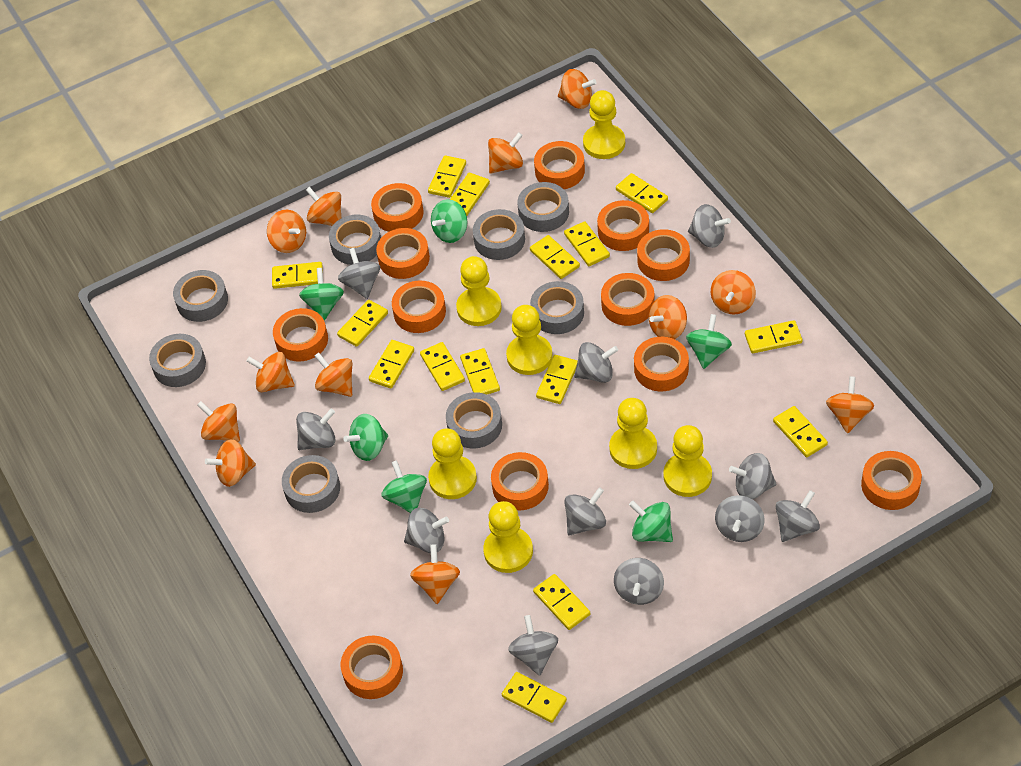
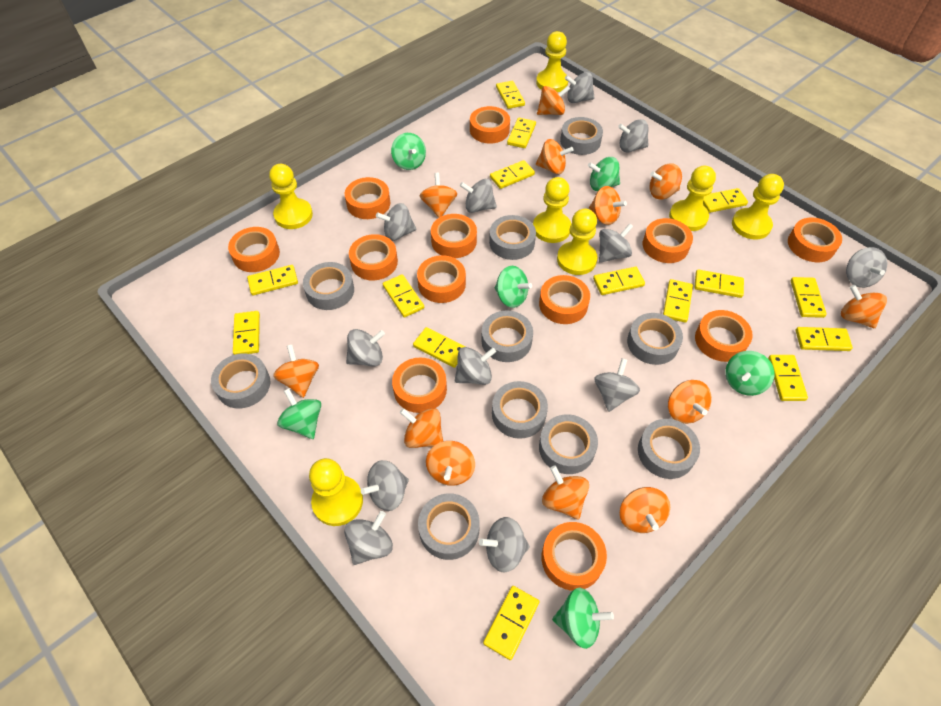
grey spinning top: 11 -> 12
grey tape: 8 -> 10

